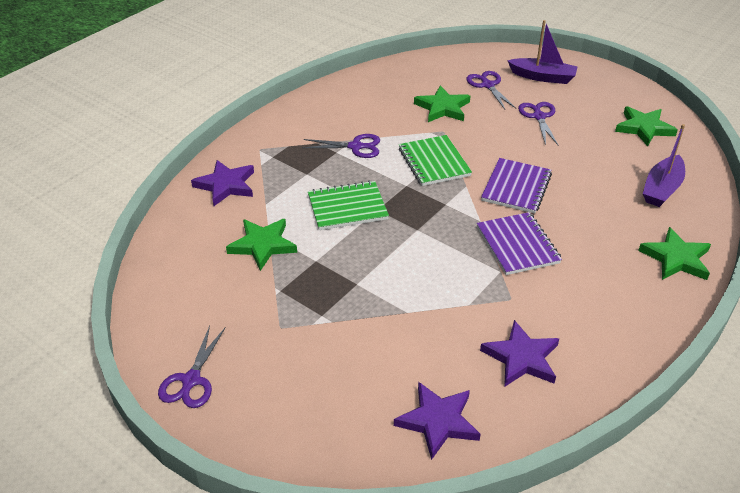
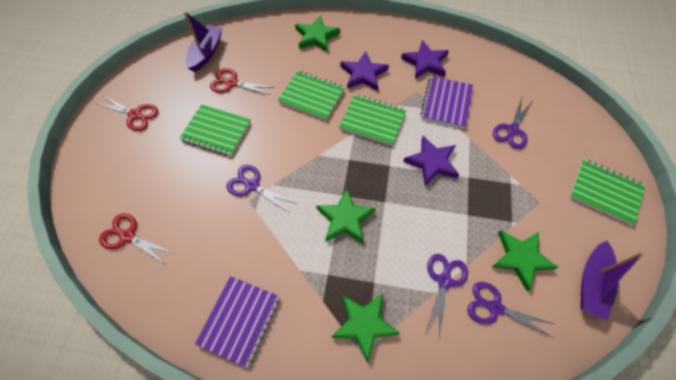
green notebook: 2 -> 4
red scissors: 0 -> 3

